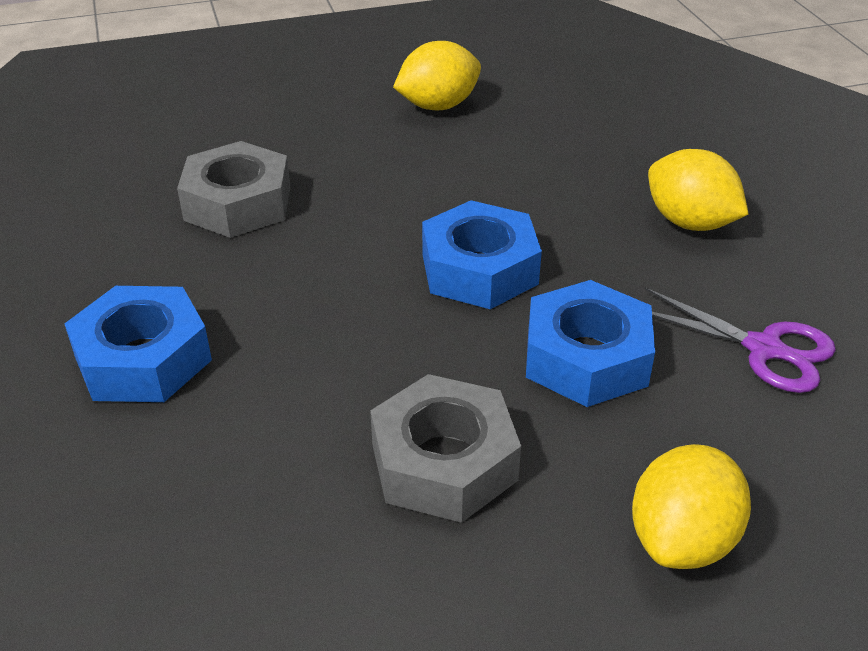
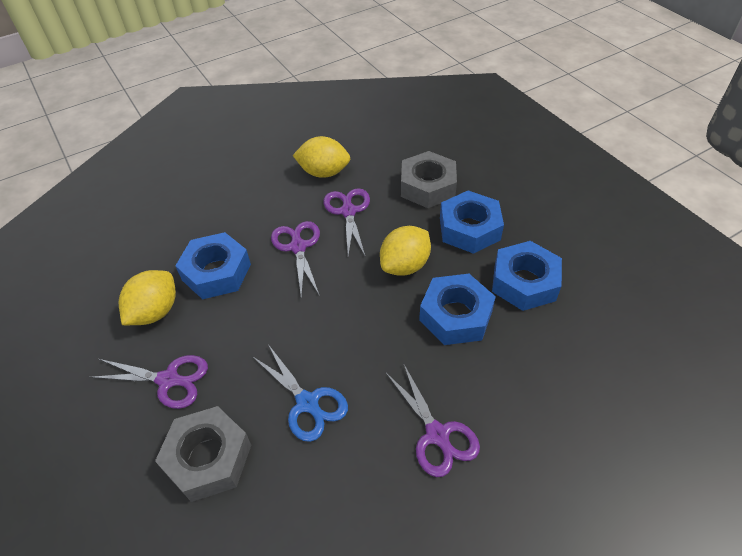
blue nut: 3 -> 4
blue scissors: 0 -> 1
purple scissors: 1 -> 4

